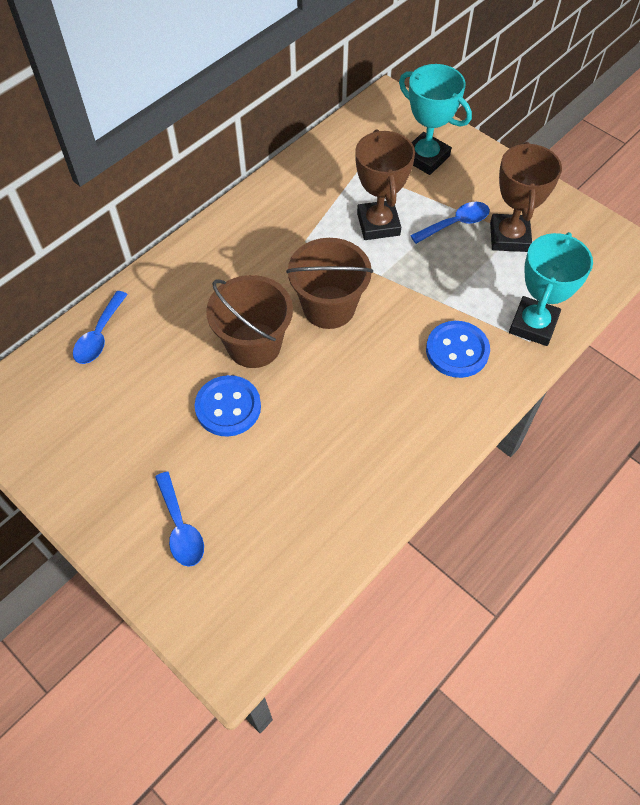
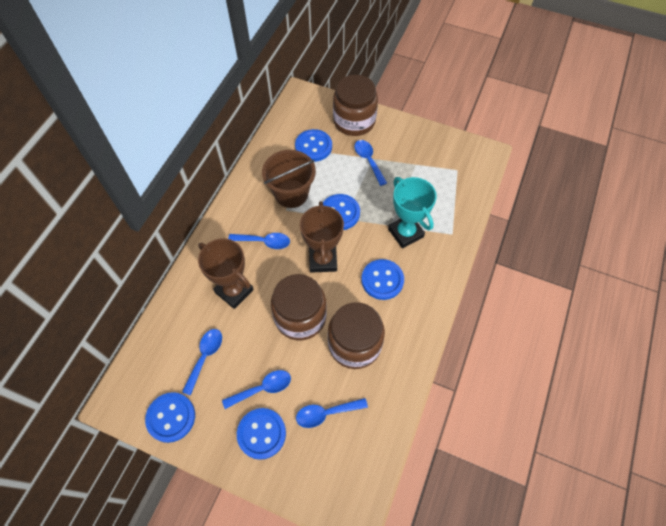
blue button: 2 -> 5
blue spoon: 3 -> 5
brown bucket: 2 -> 1
brown jar: 0 -> 3
turquoise trophy: 2 -> 1

